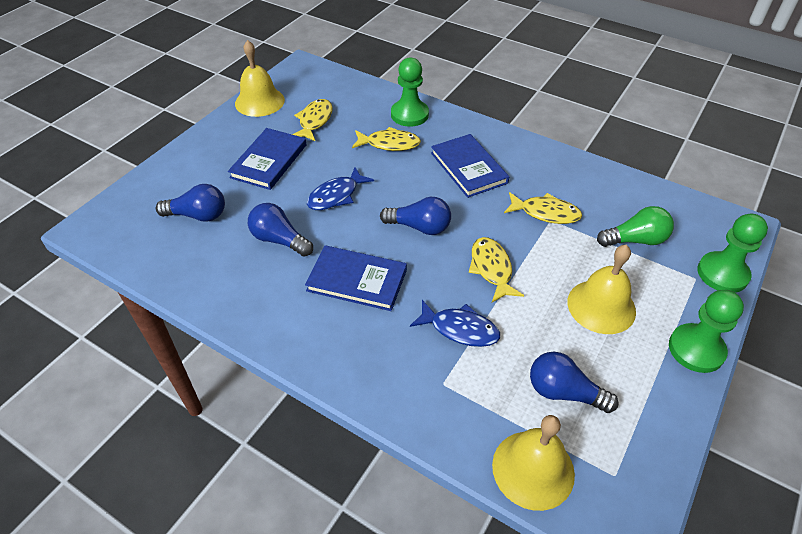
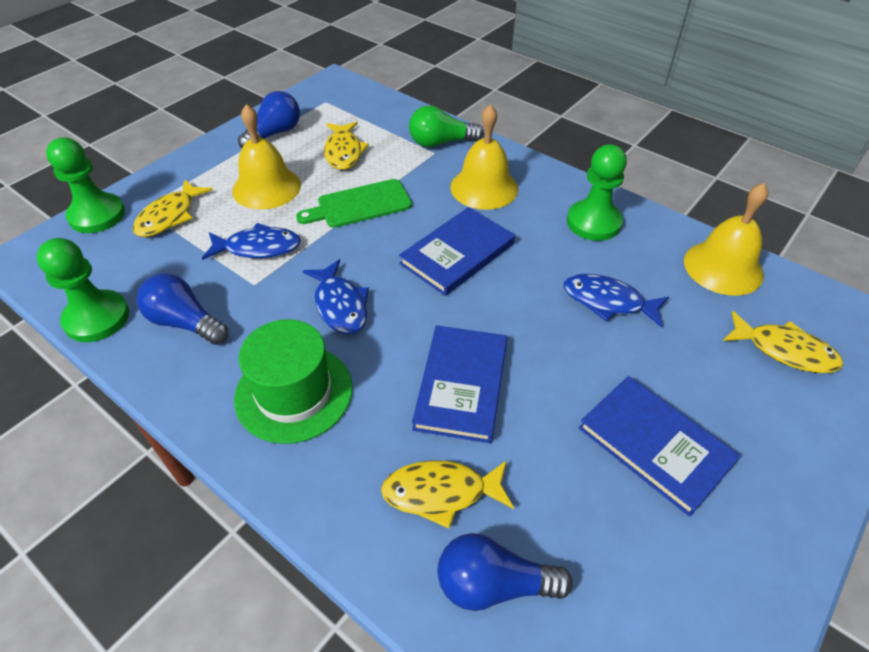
blue fish: 2 -> 3
blue light bulb: 4 -> 3
green cutting board: 0 -> 1
green hat: 0 -> 1

